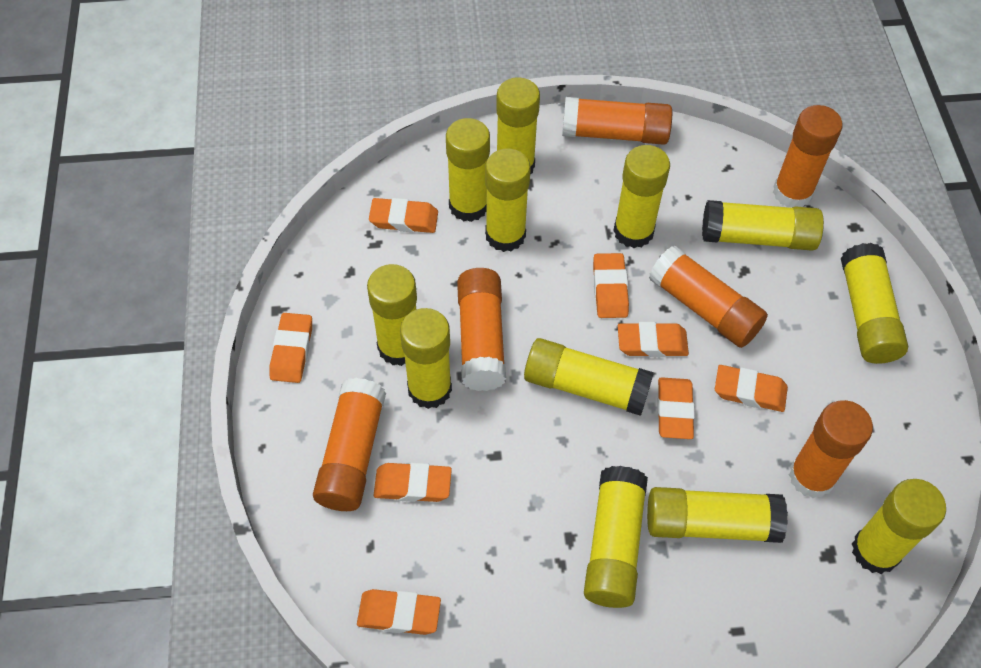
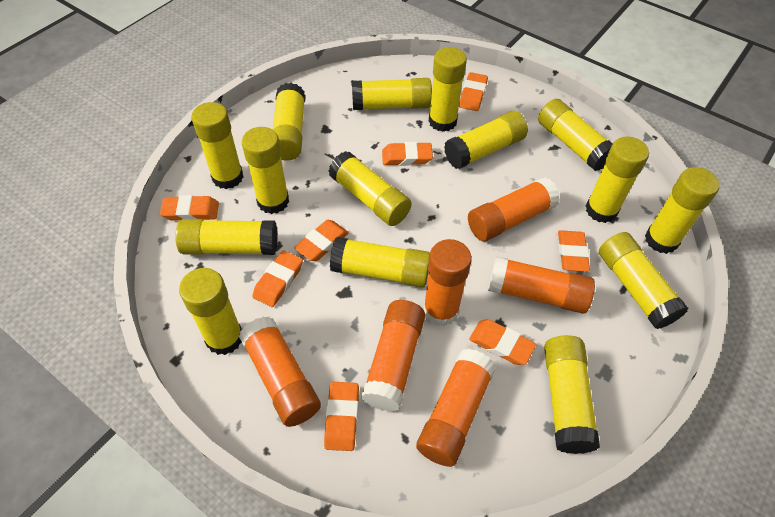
yellow glue stick: 12 -> 15

